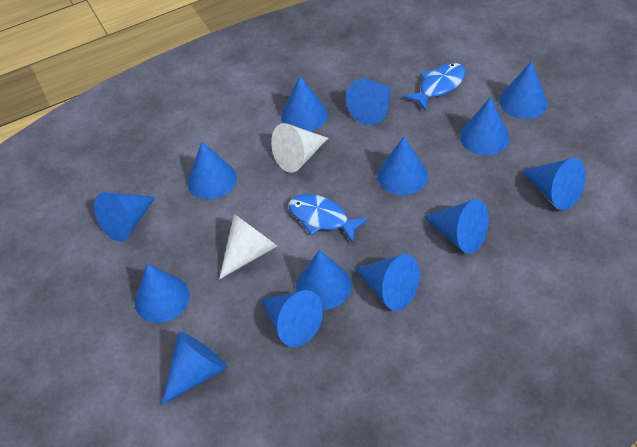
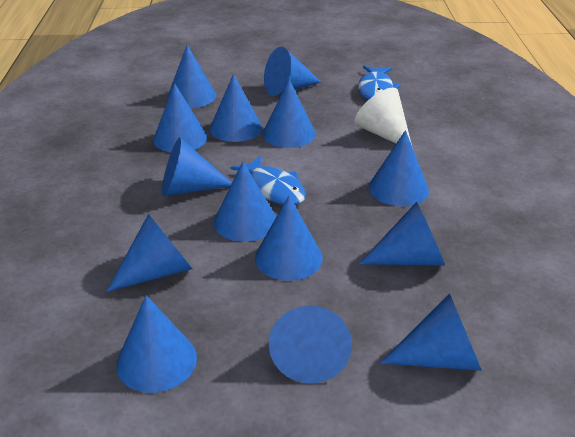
white cone: 2 -> 1

